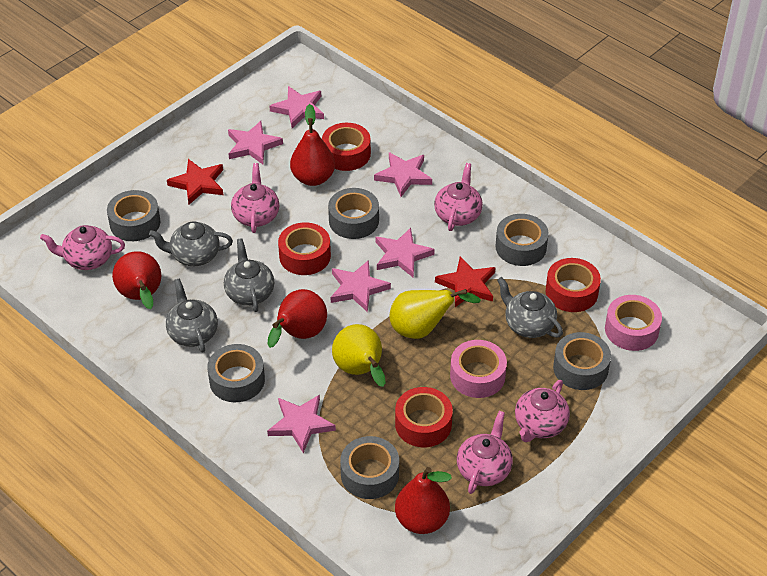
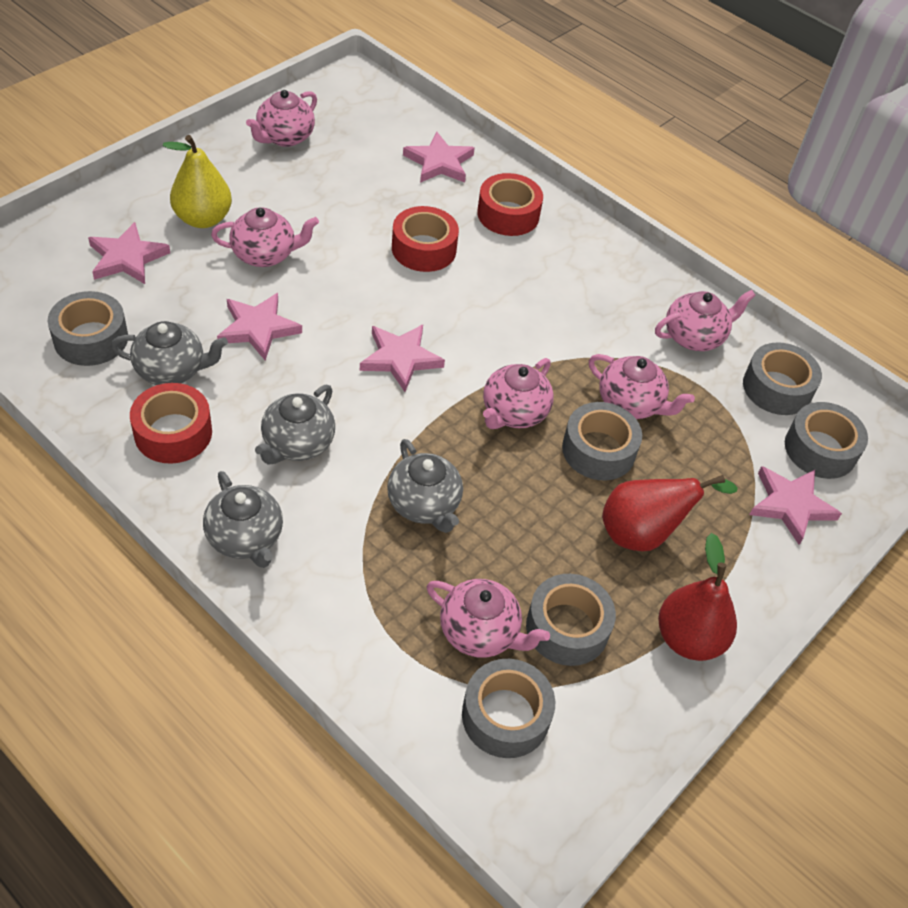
pink star: 6 -> 5
pink tape: 2 -> 0
pink teapot: 5 -> 6
red pear: 4 -> 2
red star: 2 -> 0
red tape: 4 -> 3
yellow pear: 2 -> 1

